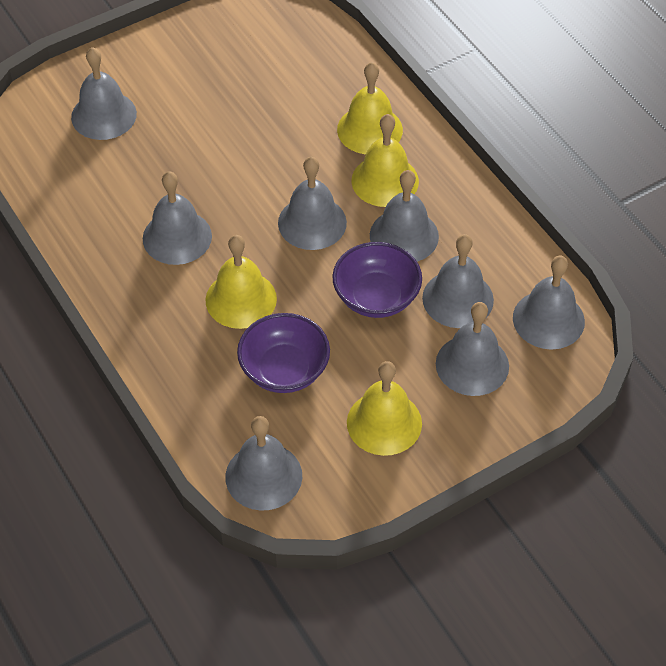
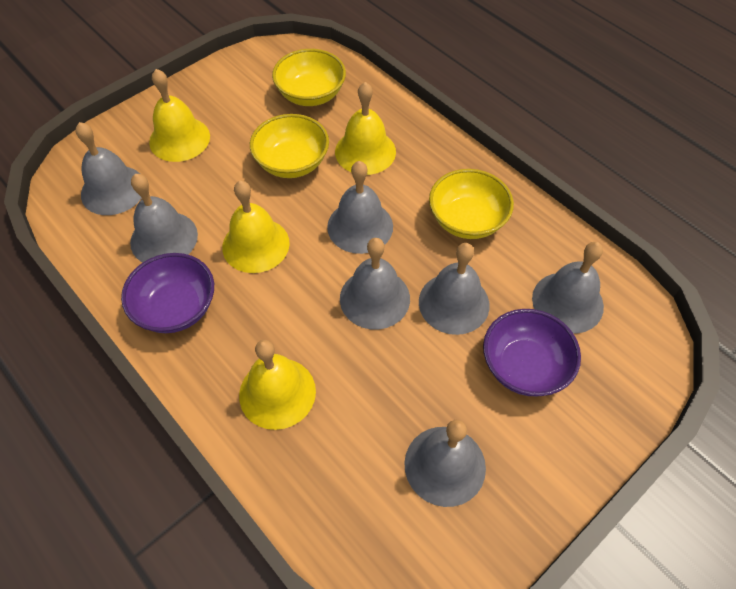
grey bell: 8 -> 7
yellow bowl: 0 -> 3

